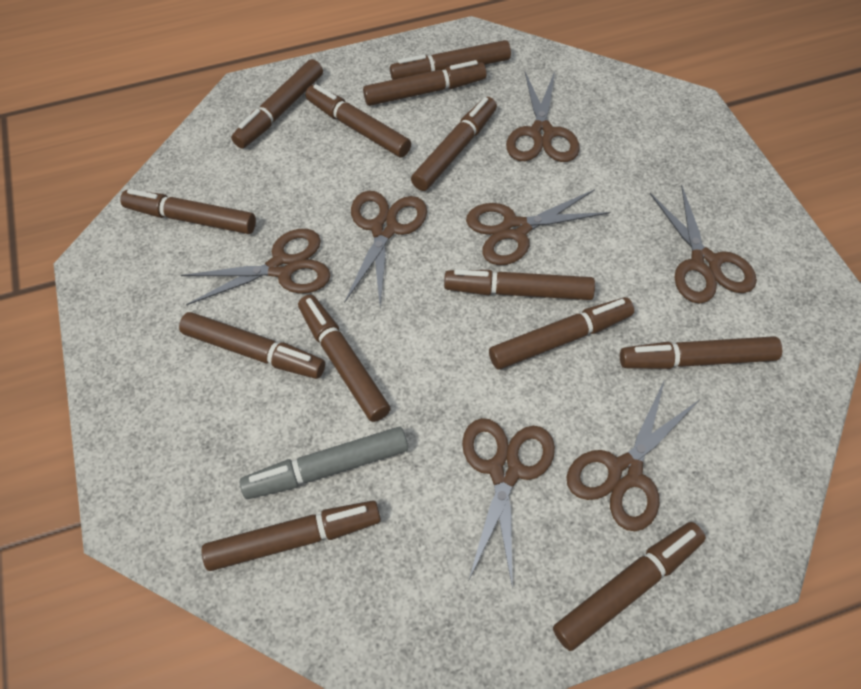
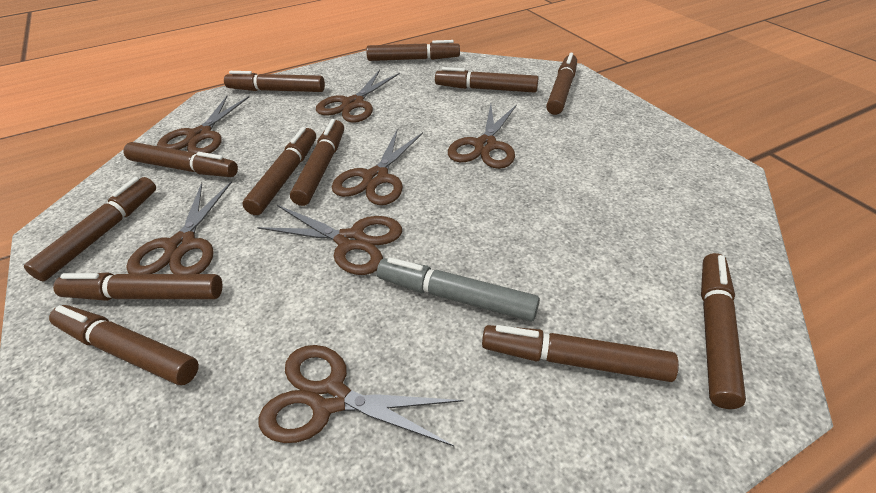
brown marker: 13 -> 12

